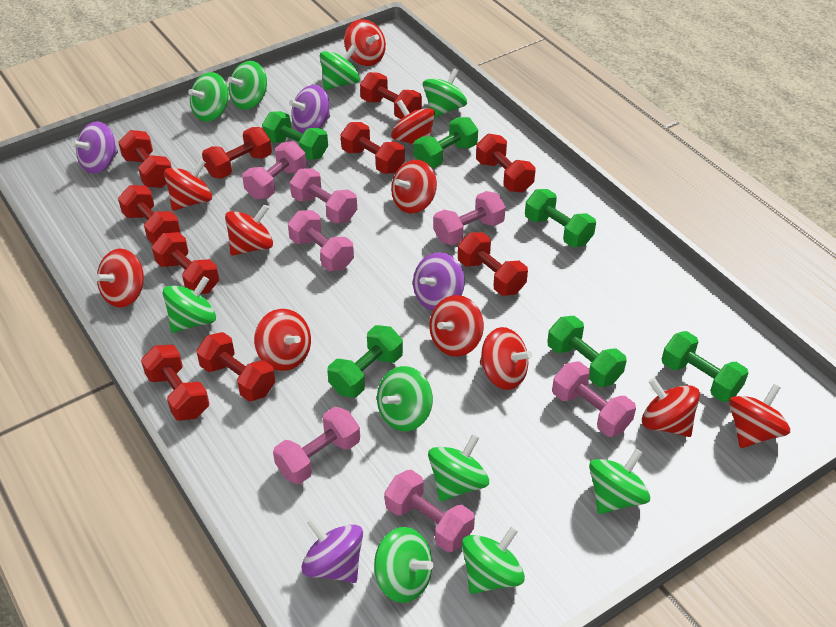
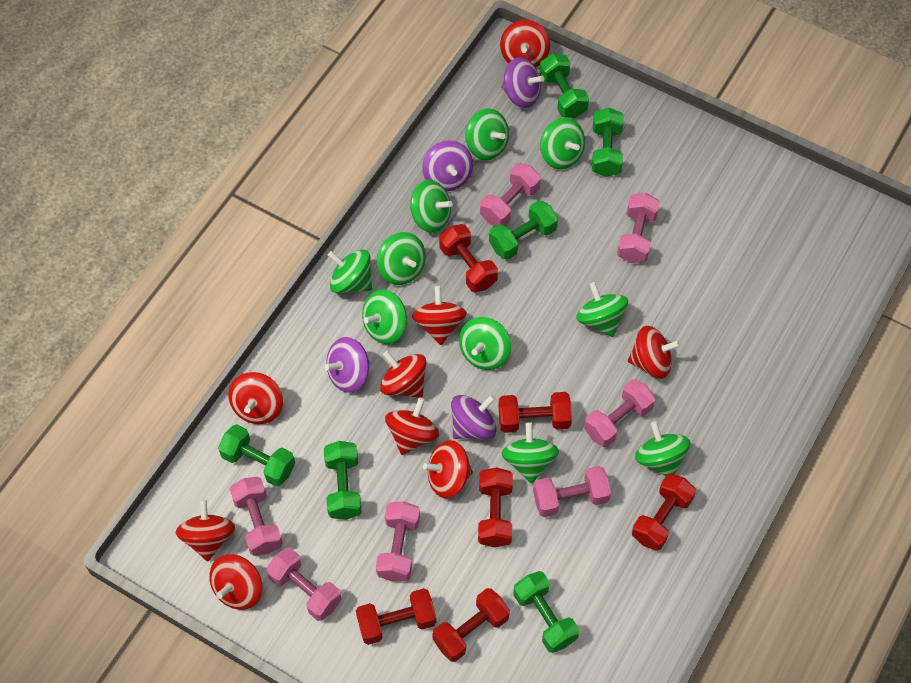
red dumbbell: 10 -> 6
red spinning top: 11 -> 9

